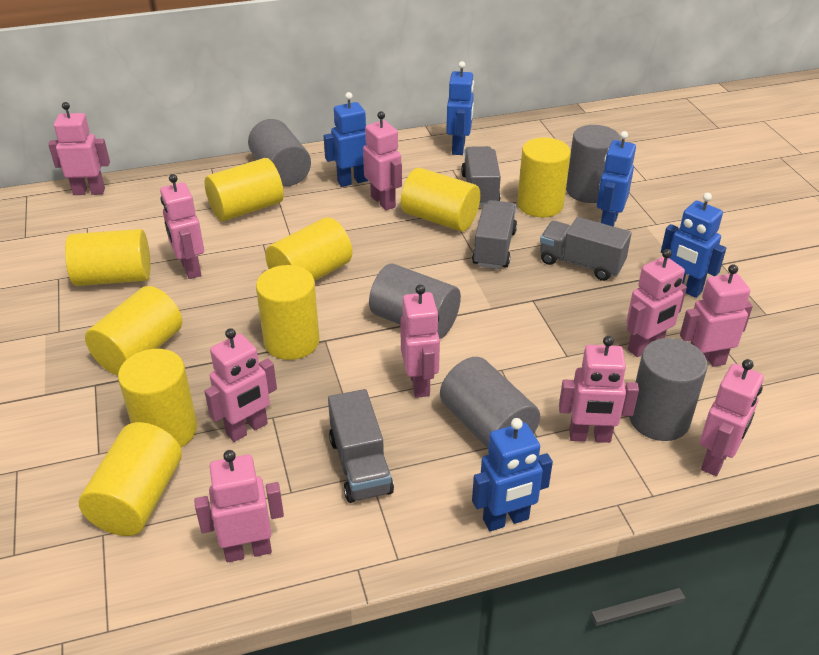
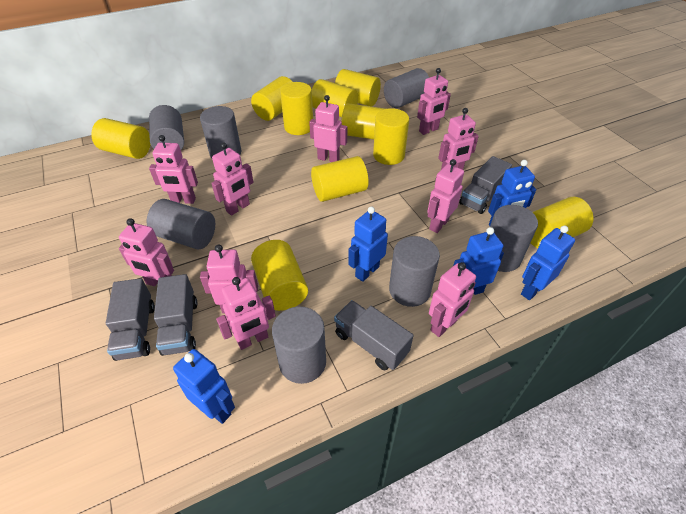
grey cylinder: 5 -> 7
yellow cylinder: 9 -> 10

